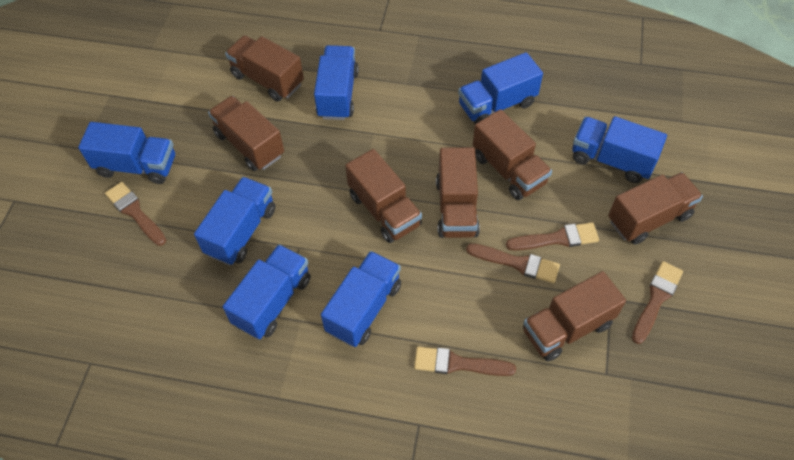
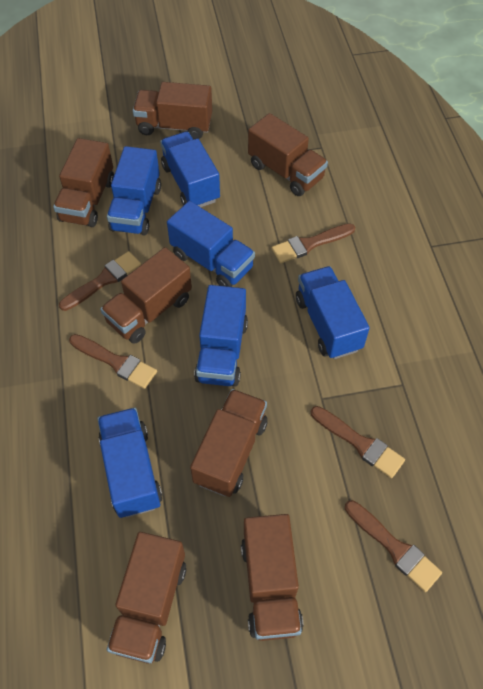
blue truck: 7 -> 6

